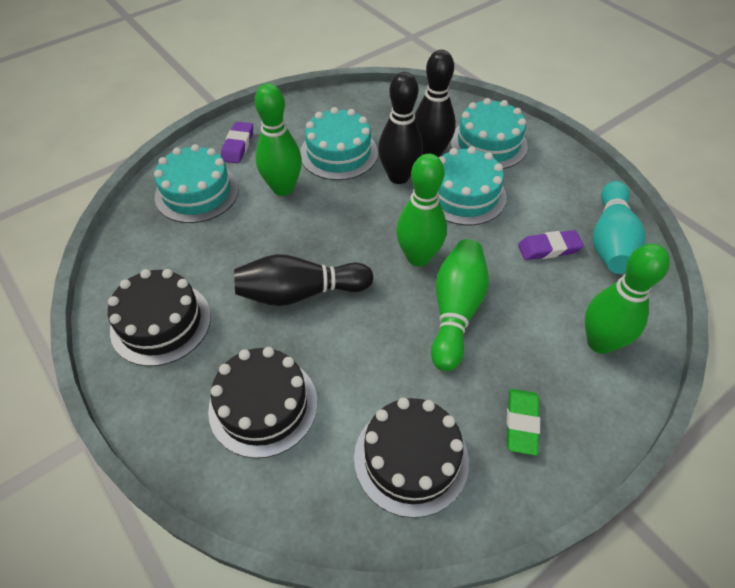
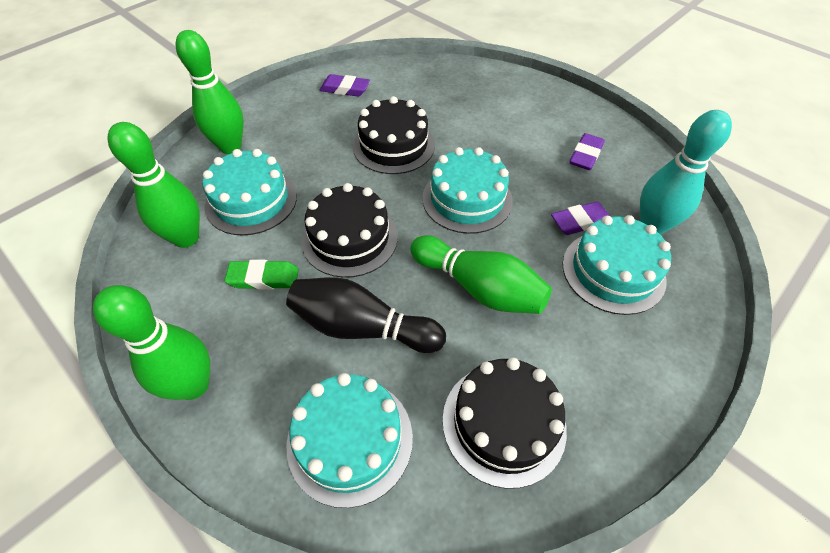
black bowling pin: 3 -> 1
purple eraser: 2 -> 3

